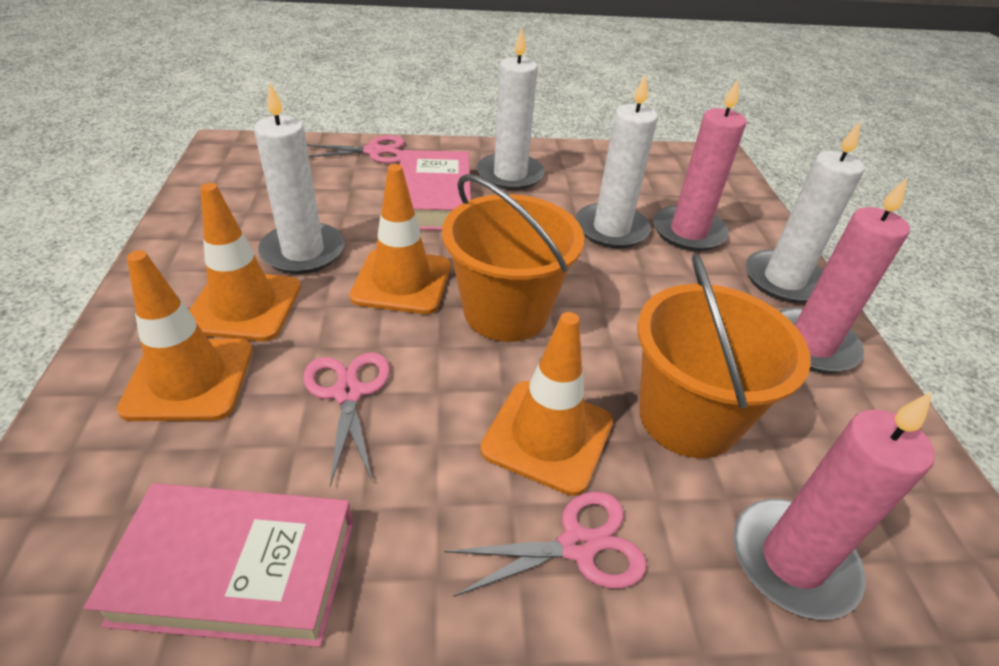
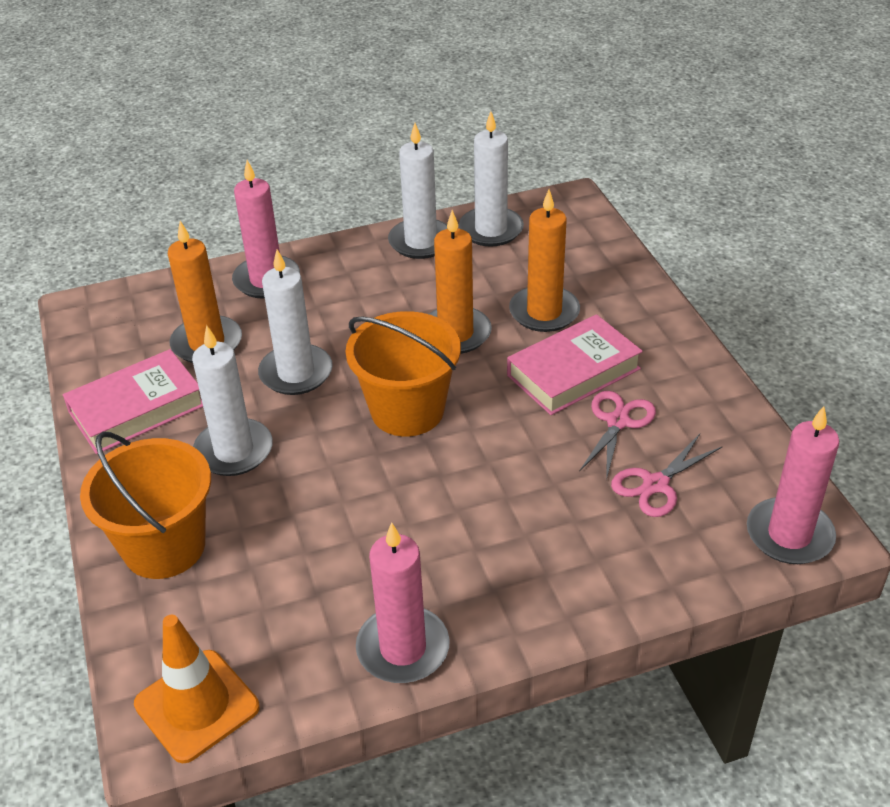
orange candle: 0 -> 3
orange traffic cone: 4 -> 1
pink scissors: 3 -> 2

